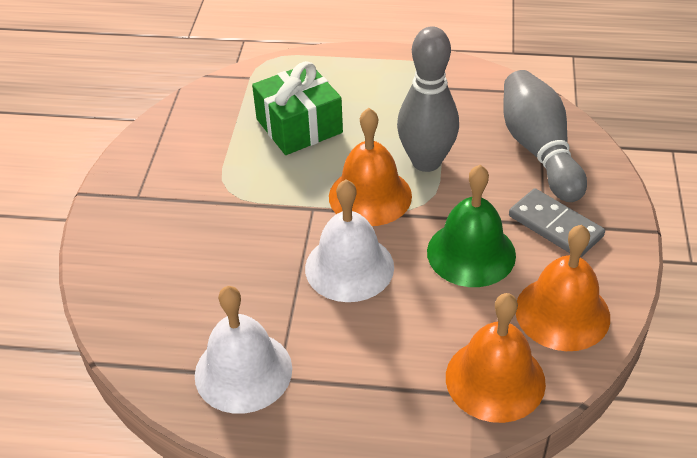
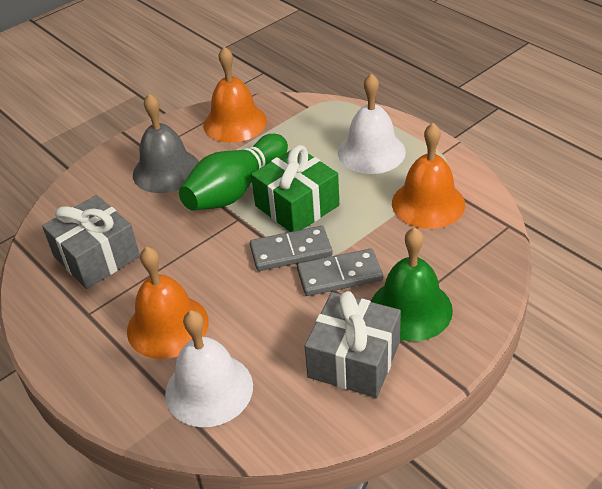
green bowling pin: 0 -> 1
grey bell: 0 -> 1
grey bowling pin: 2 -> 0
grey domino: 1 -> 2
grey gift: 0 -> 2

